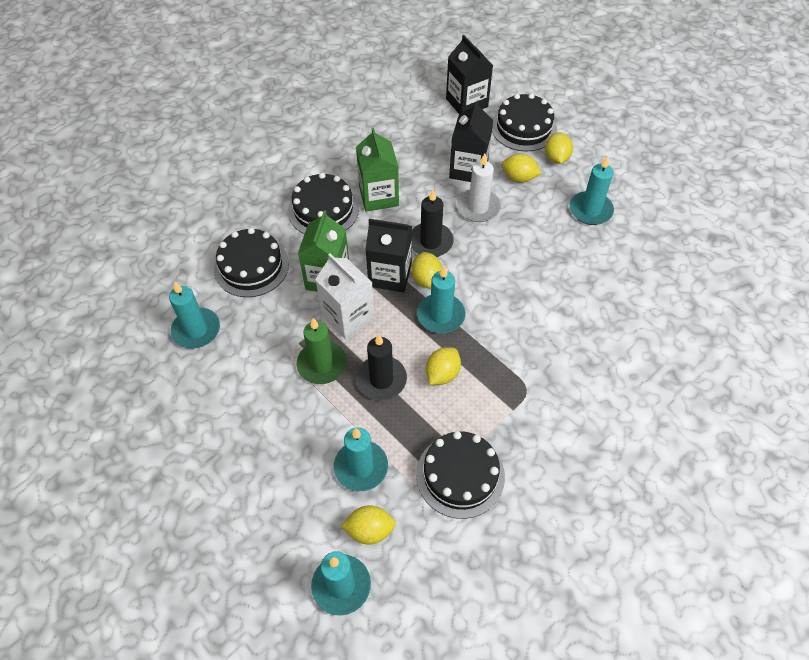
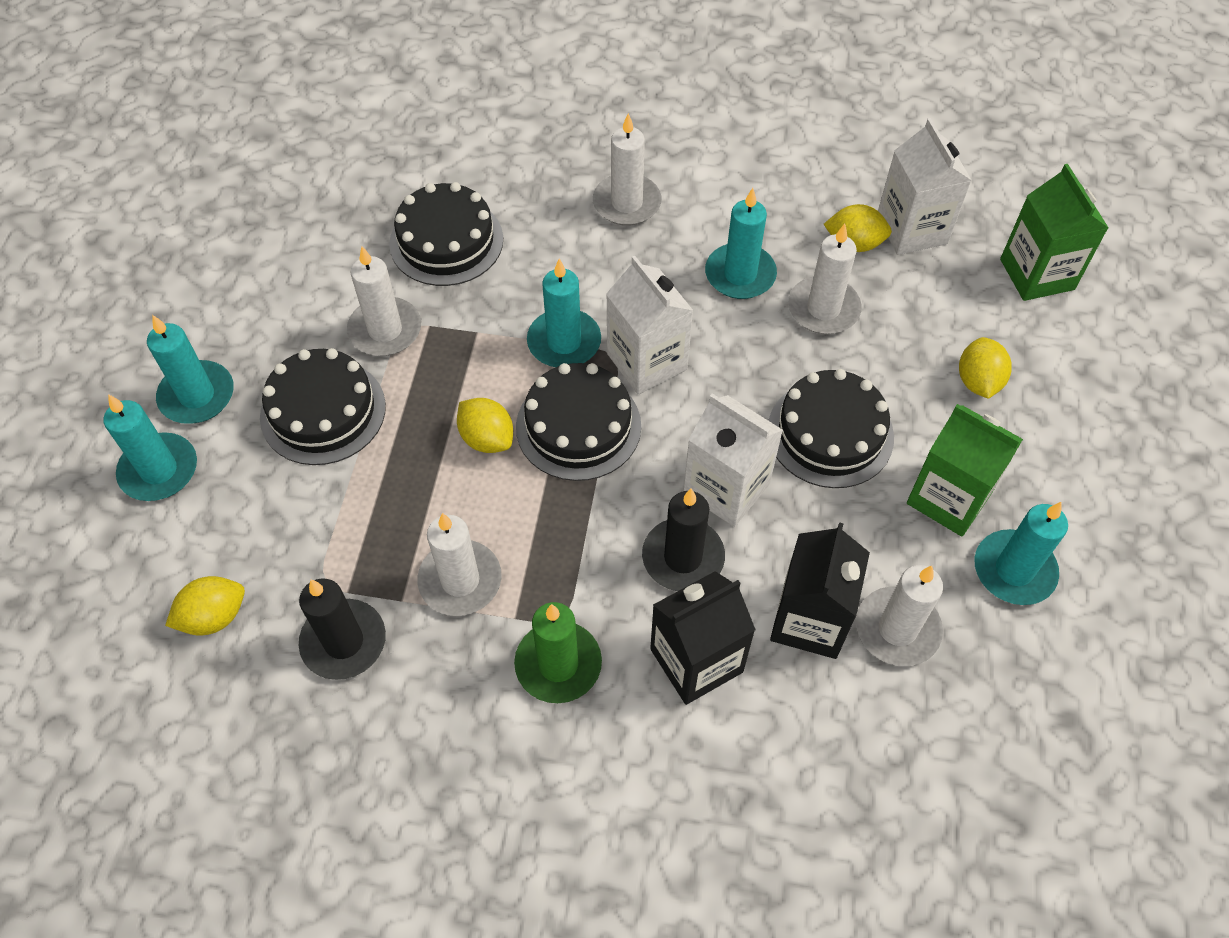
black carton: 3 -> 2
white candle: 1 -> 5
white carton: 1 -> 3
yellow lemon: 5 -> 4

